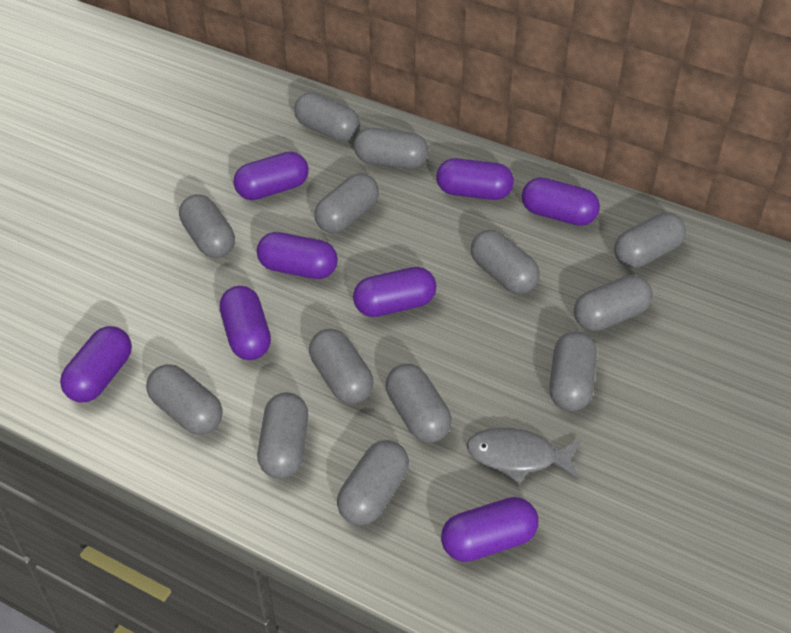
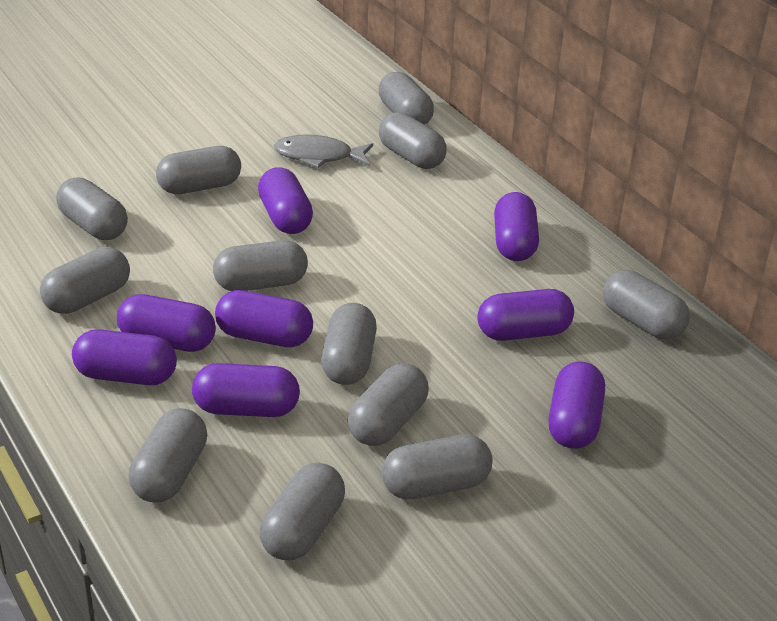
grey capsule: 13 -> 12

